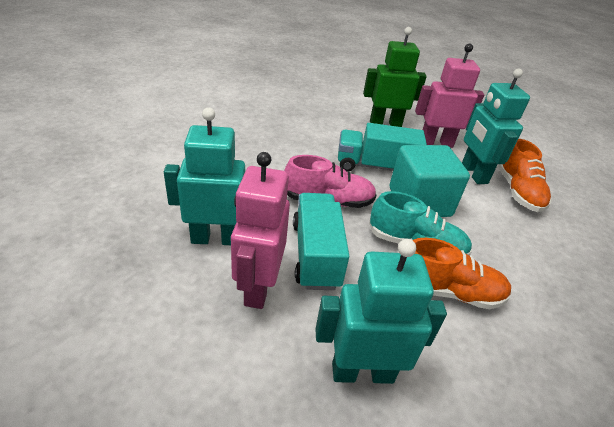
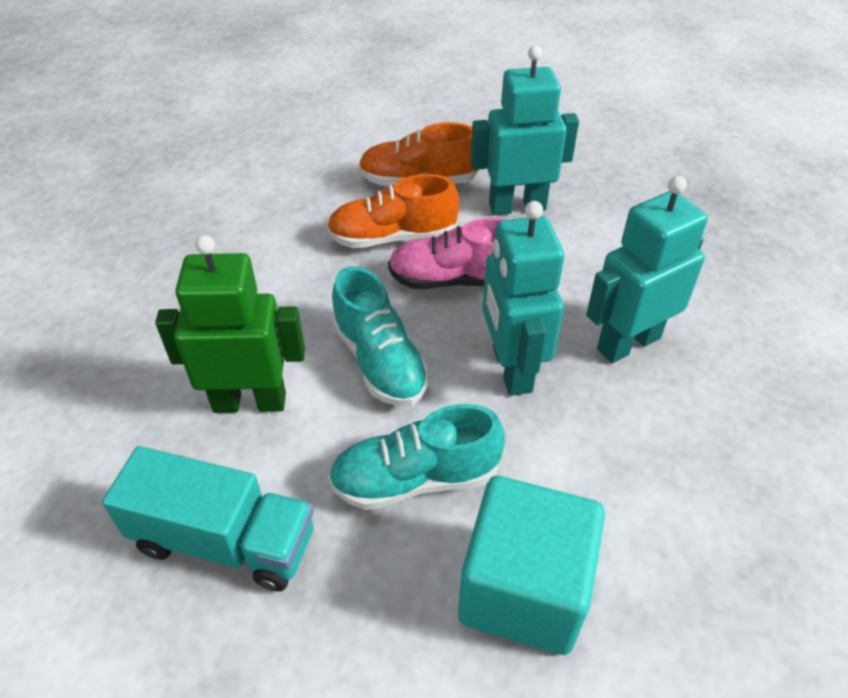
pink robot: 2 -> 0
turquoise shoe: 1 -> 2
turquoise truck: 2 -> 1

